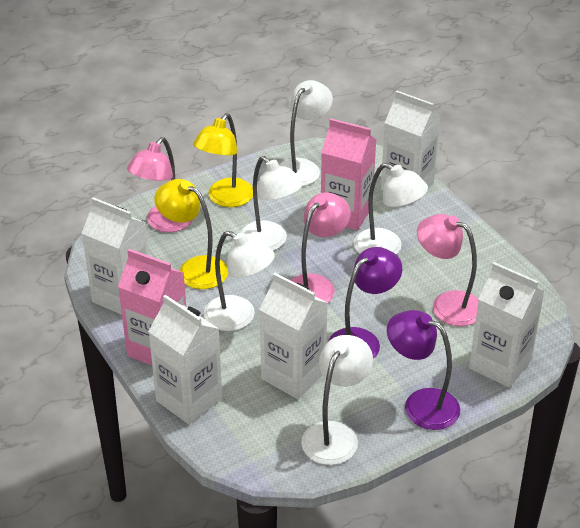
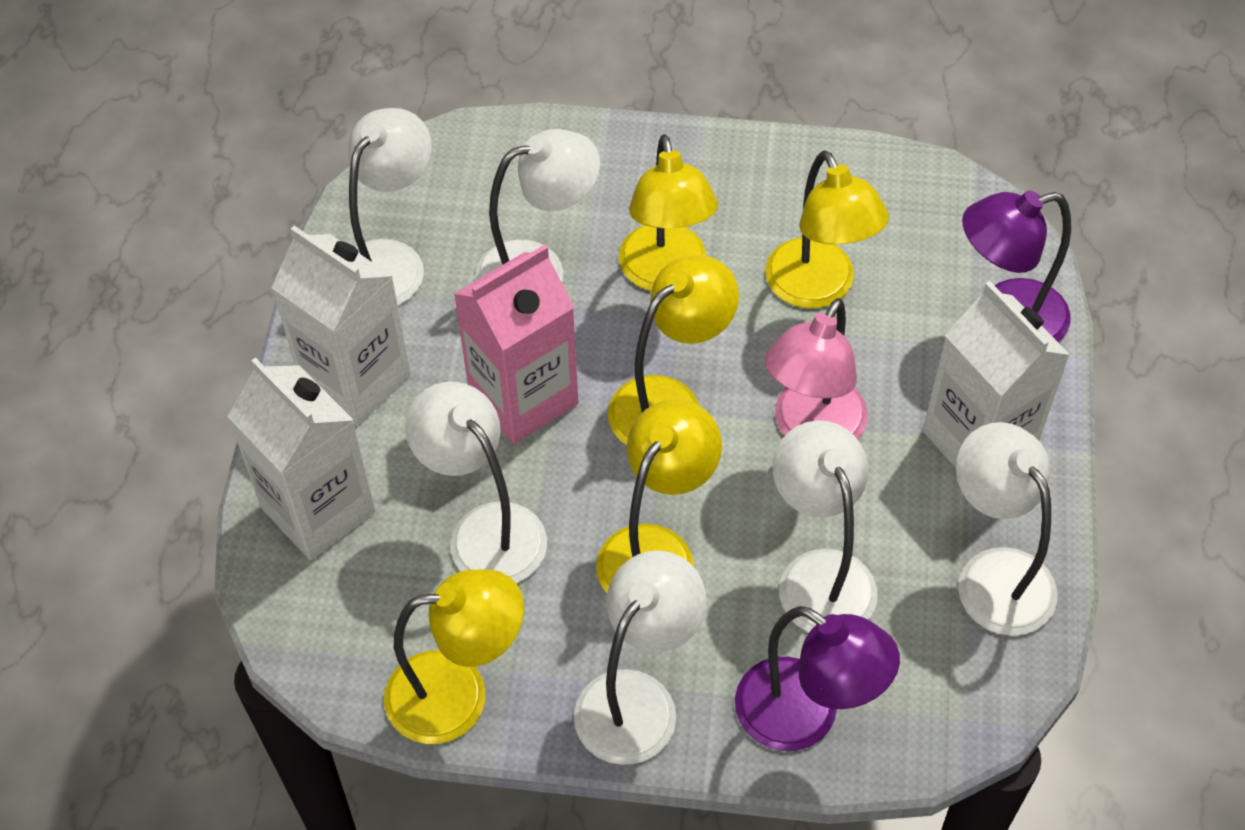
pink carton: 2 -> 1
pink lamp: 3 -> 1
white carton: 5 -> 3
white lamp: 5 -> 6
yellow lamp: 2 -> 5

